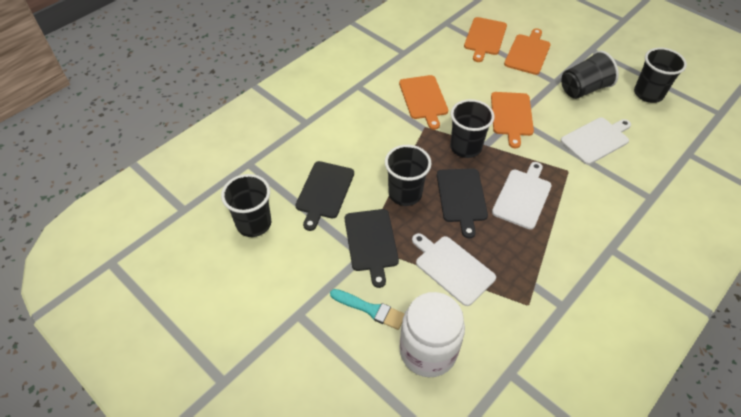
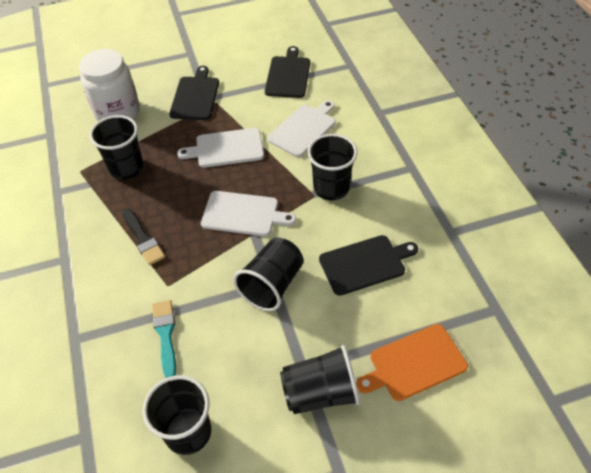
black brush: 0 -> 1
orange cutting board: 4 -> 1

